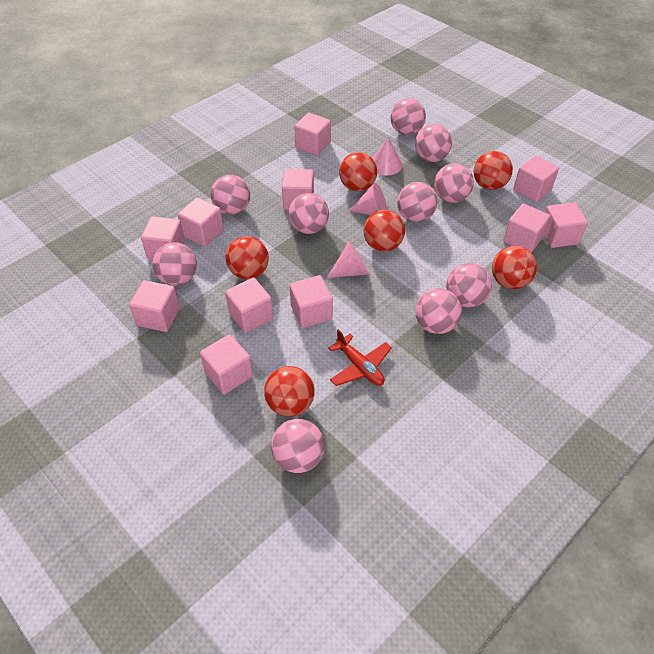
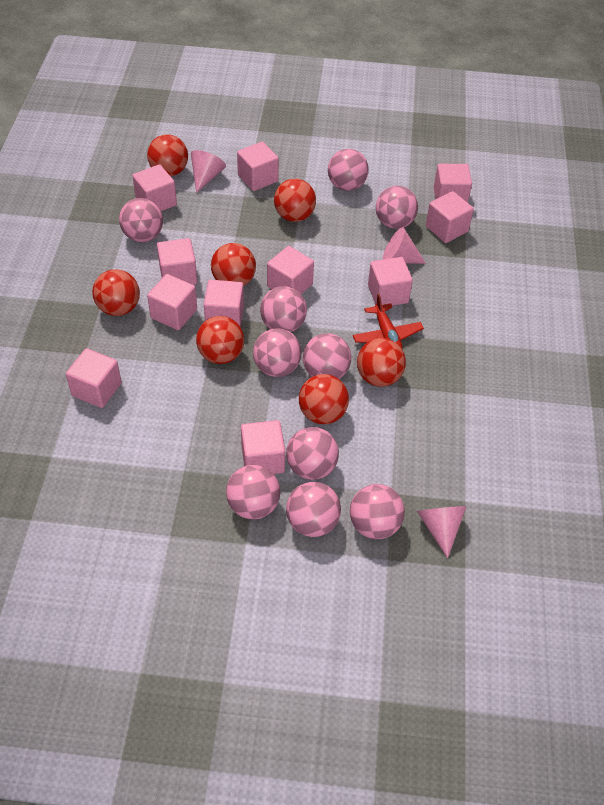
red ball: 6 -> 7

